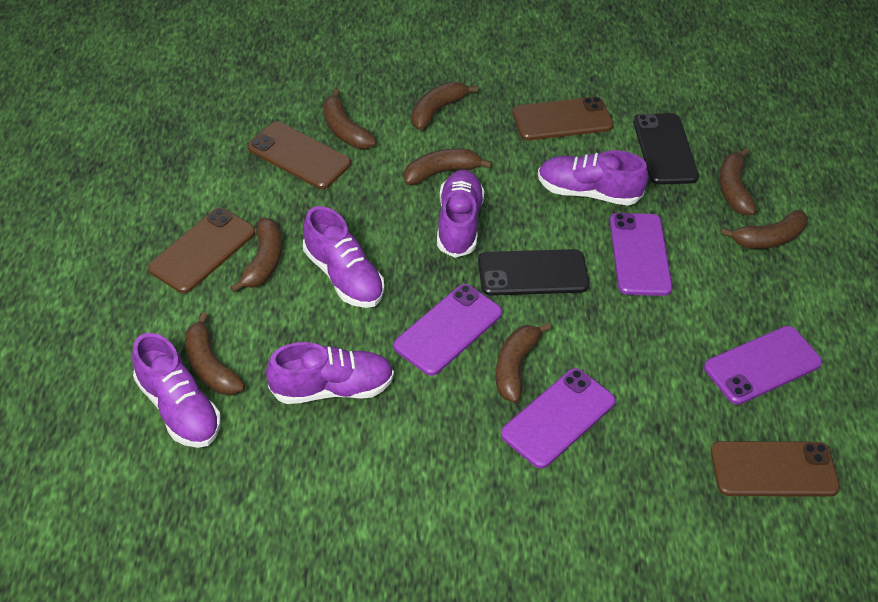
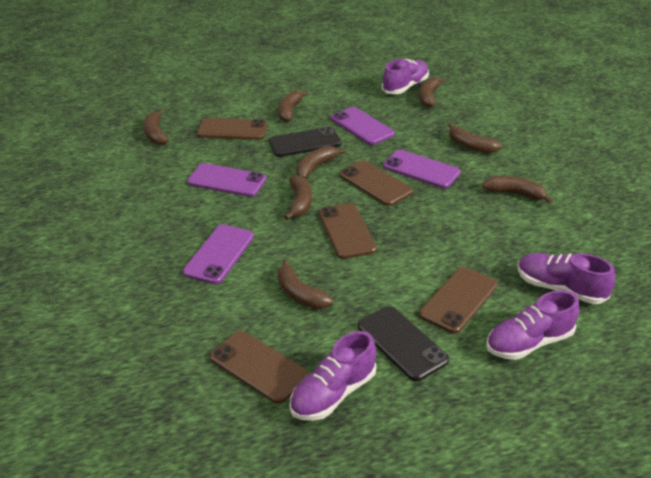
brown phone: 4 -> 5
purple shoe: 5 -> 4

